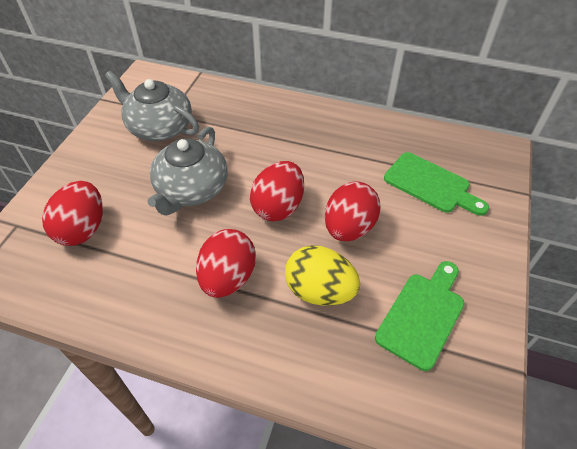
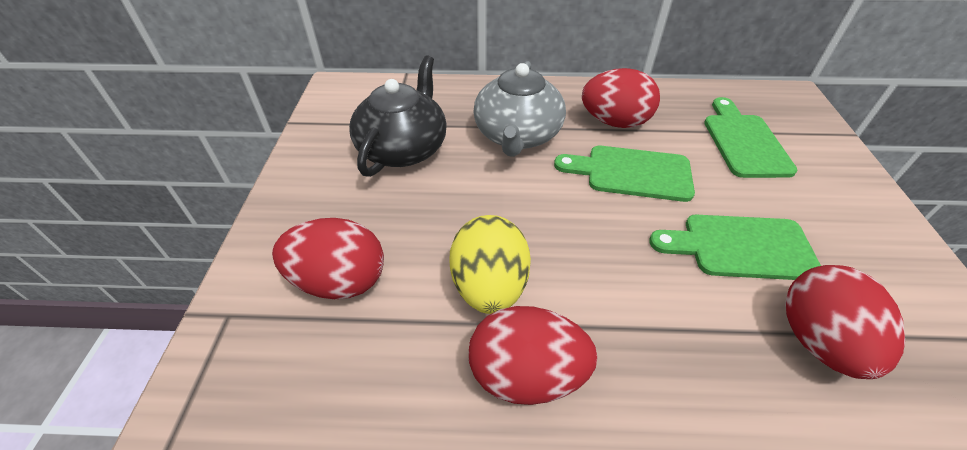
black teapot: 0 -> 1
green cutting board: 2 -> 3
grey teapot: 2 -> 1

